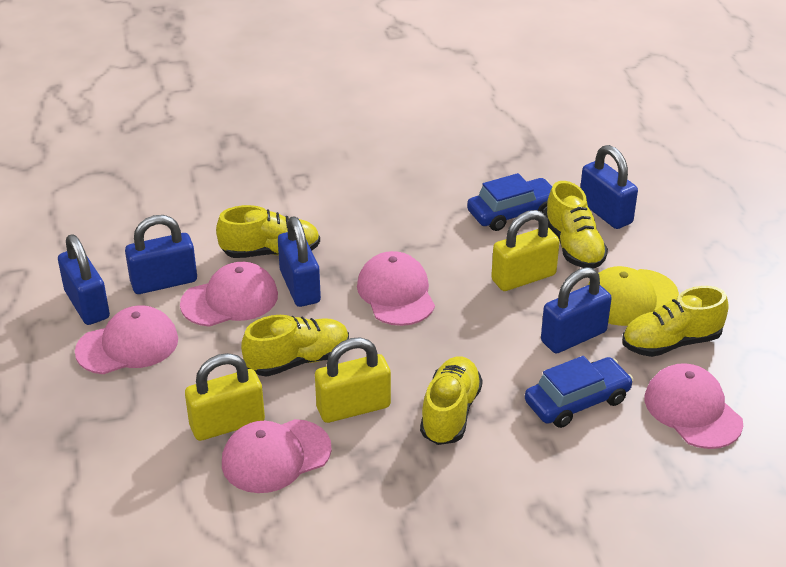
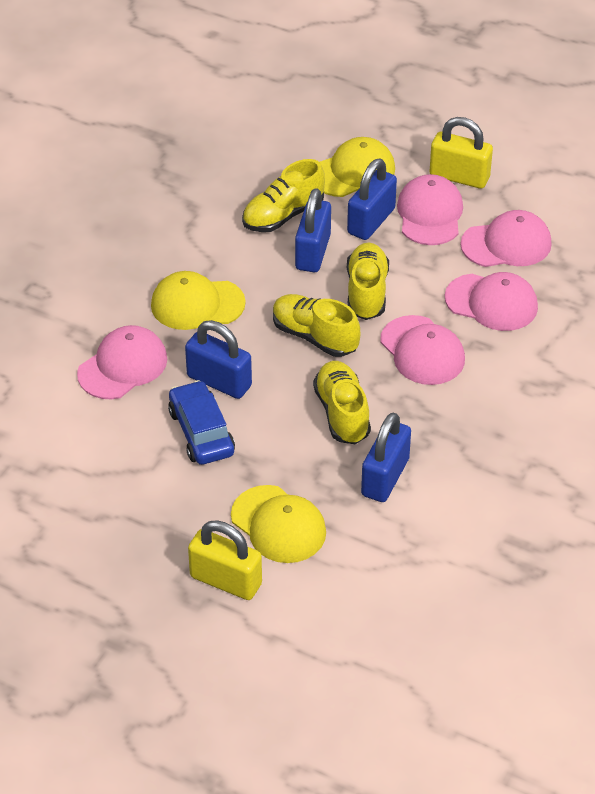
blue car: 2 -> 1
blue padlock: 5 -> 4
yellow cap: 1 -> 3
yellow padlock: 3 -> 2
yellow shoe: 5 -> 4

